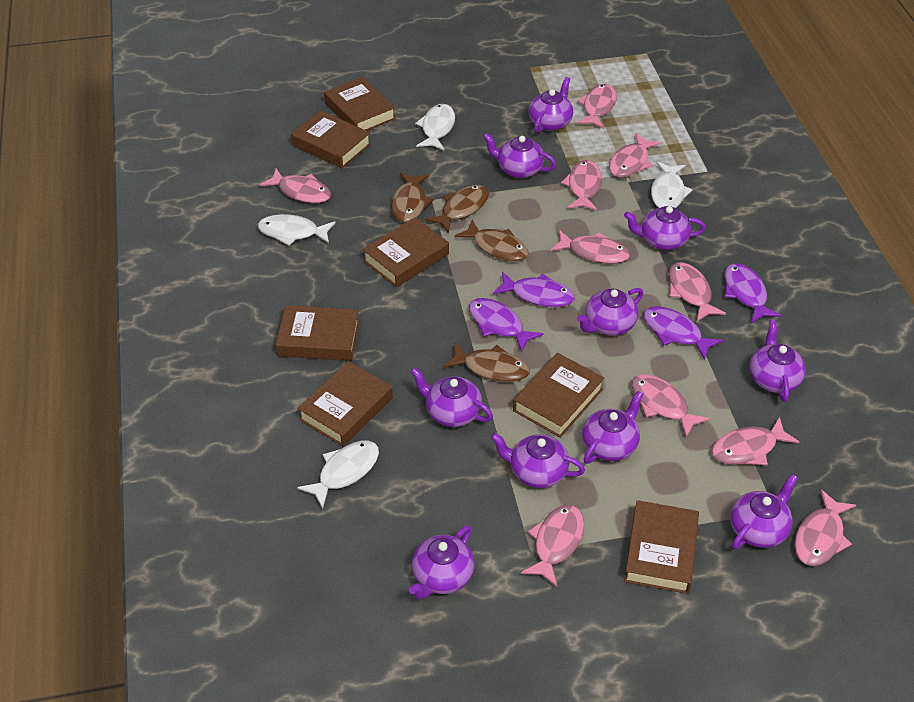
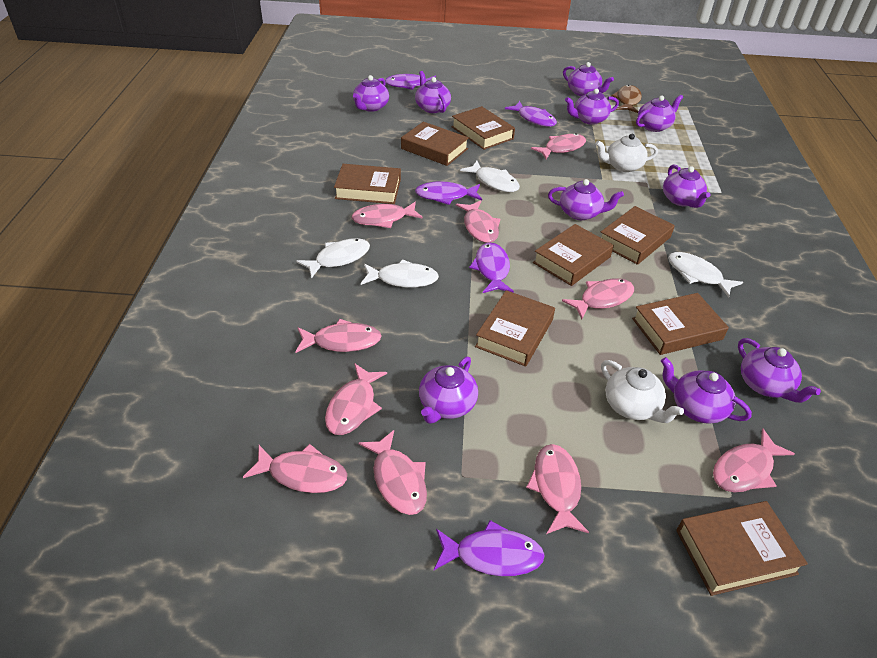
brown book: 7 -> 8
brown fish: 4 -> 1
purple fish: 4 -> 5
white teapot: 0 -> 2

